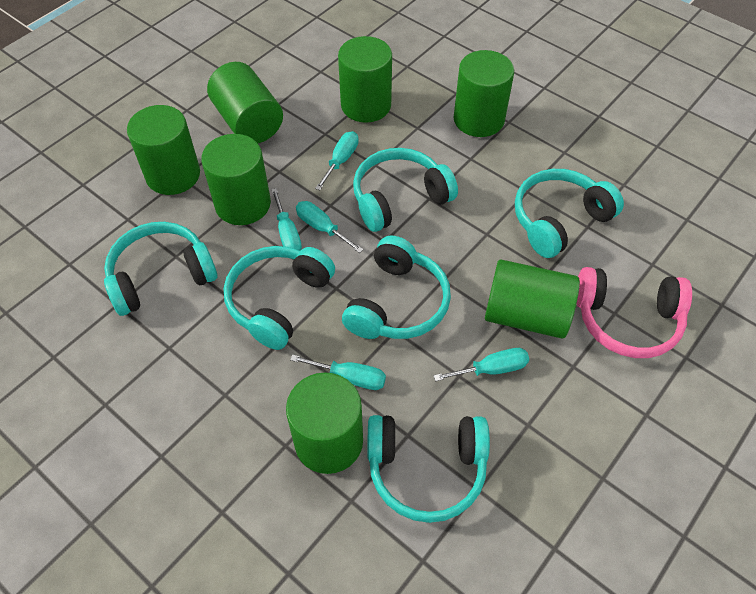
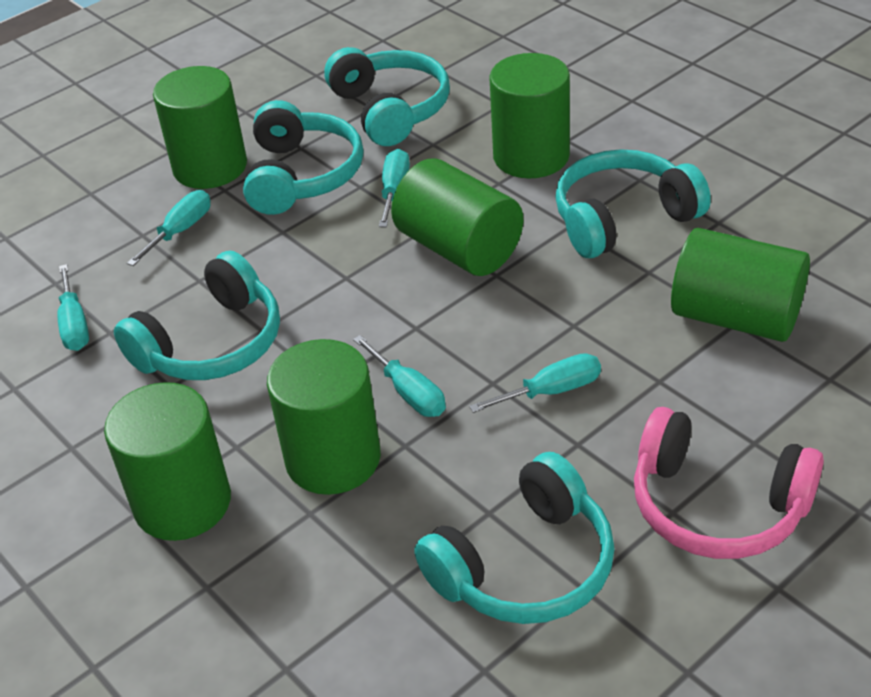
green cylinder: 7 -> 6
turquoise headphones: 6 -> 5

